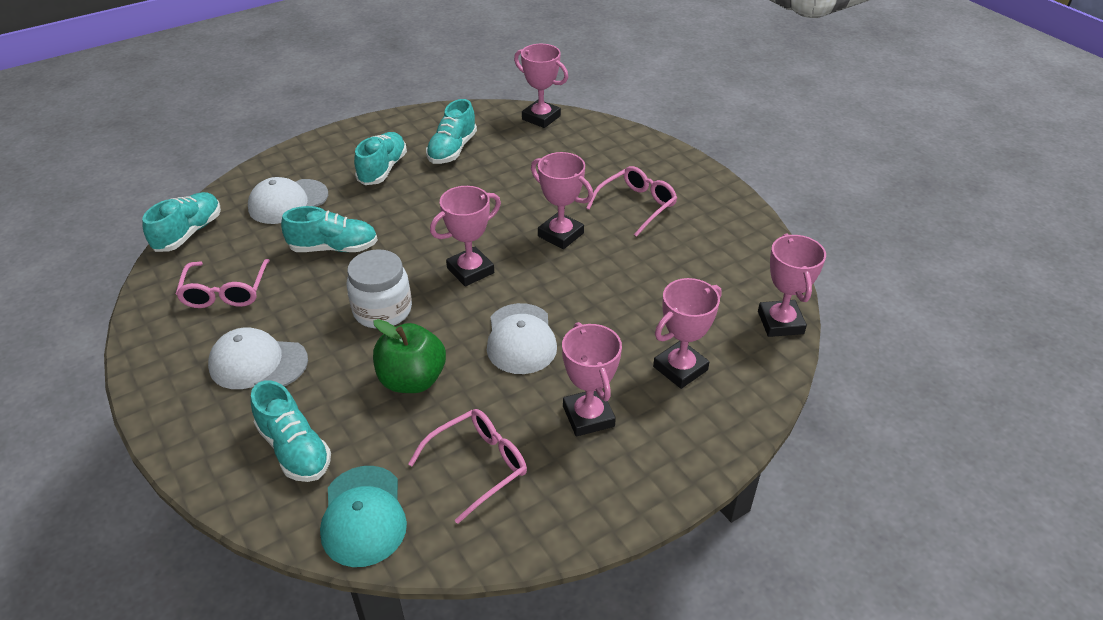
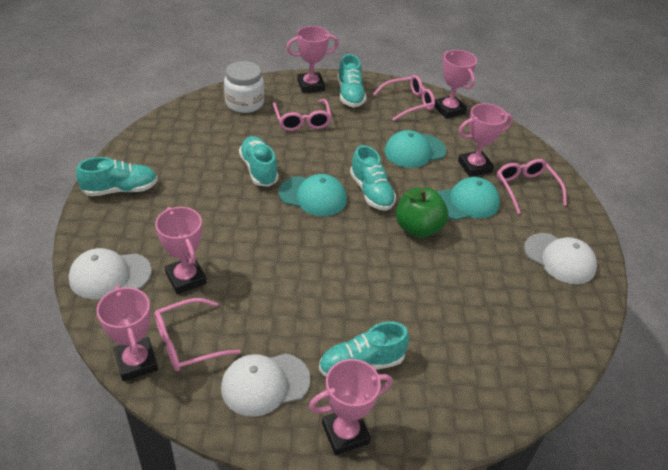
pink glasses: 3 -> 4
turquoise cap: 1 -> 3

